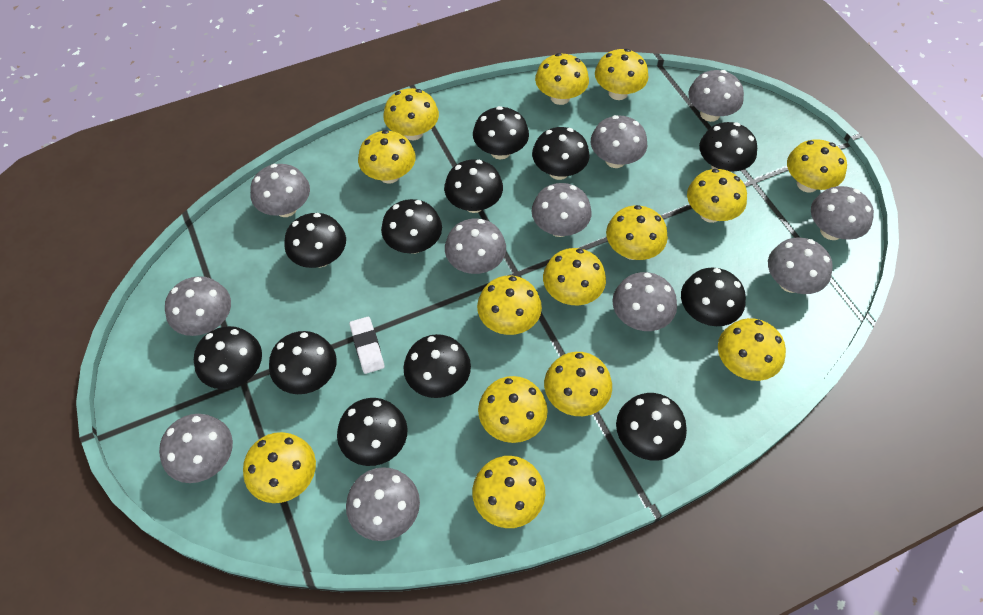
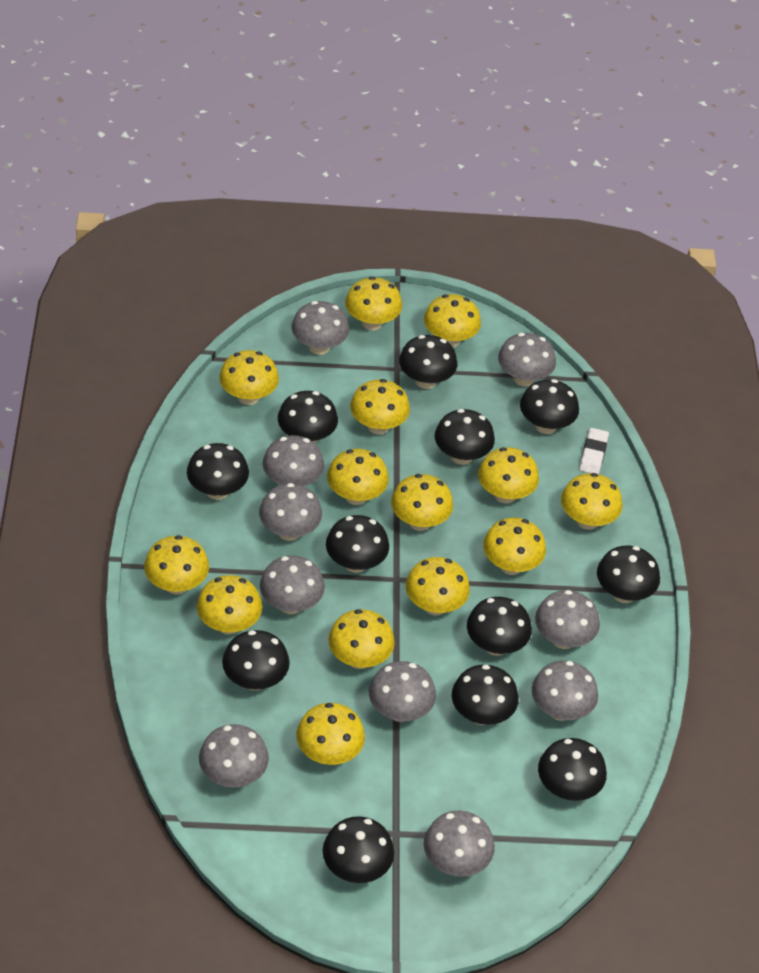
grey mushroom: 11 -> 10

